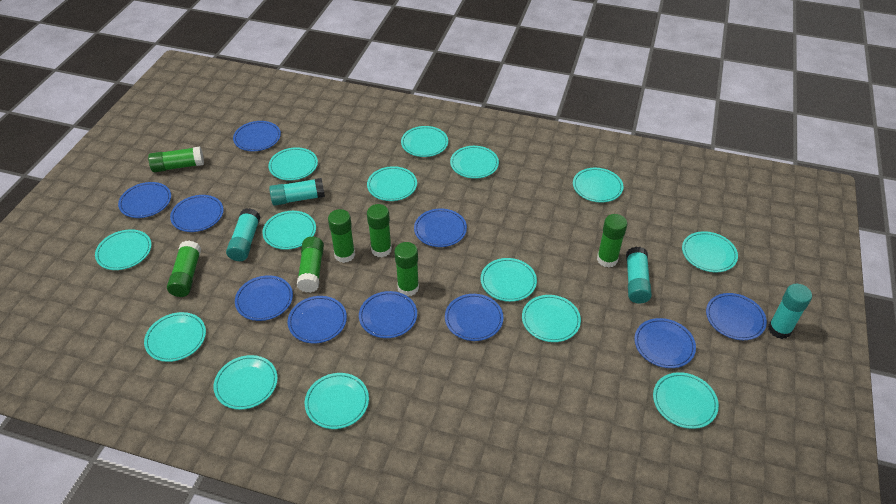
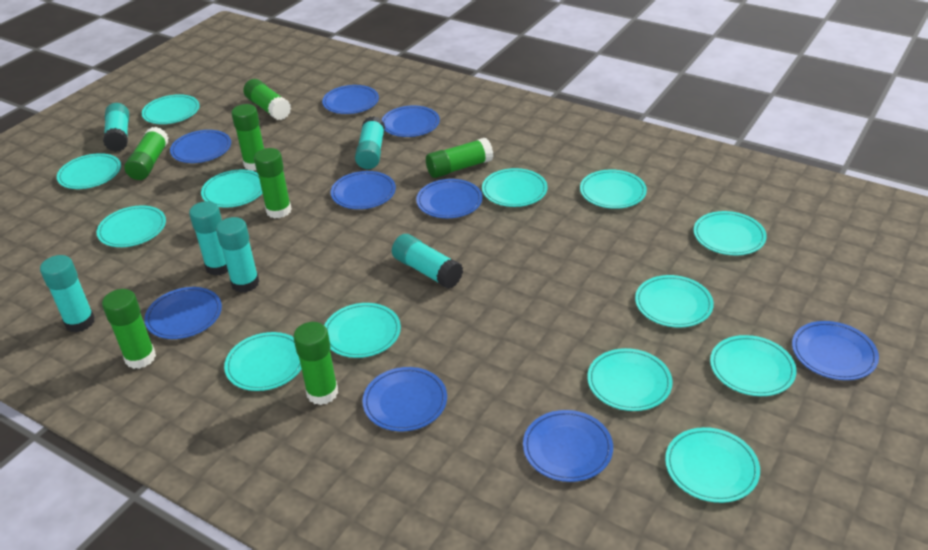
blue plate: 10 -> 9
turquoise glue stick: 4 -> 6
turquoise plate: 14 -> 13

